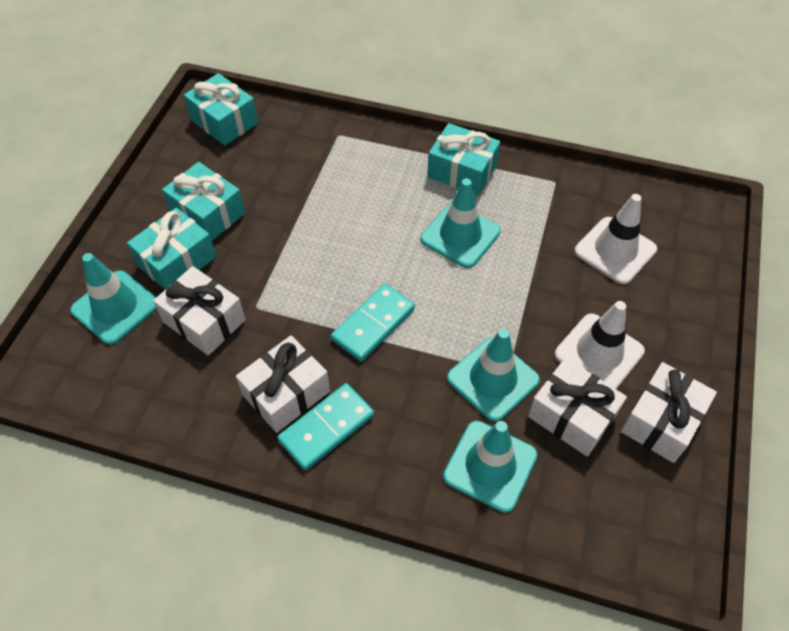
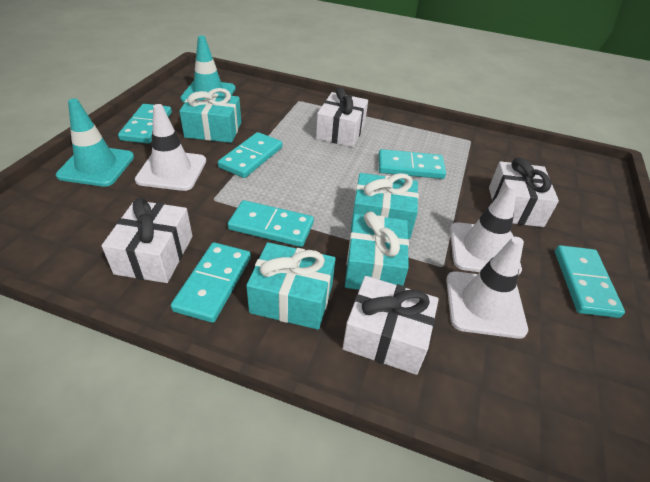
turquoise domino: 2 -> 6
turquoise traffic cone: 4 -> 2
white traffic cone: 2 -> 3

